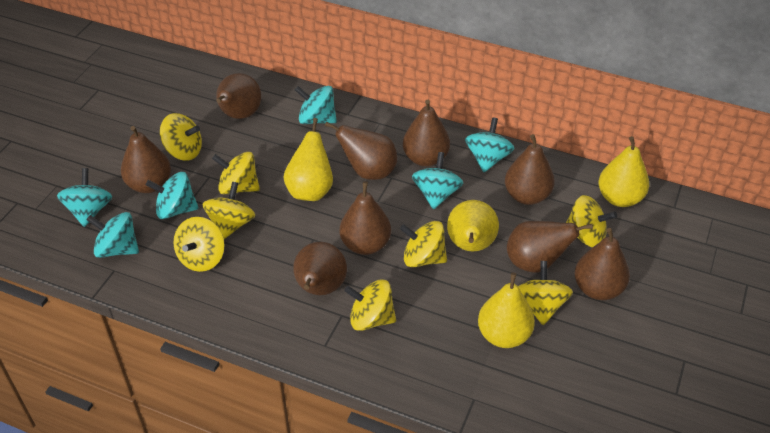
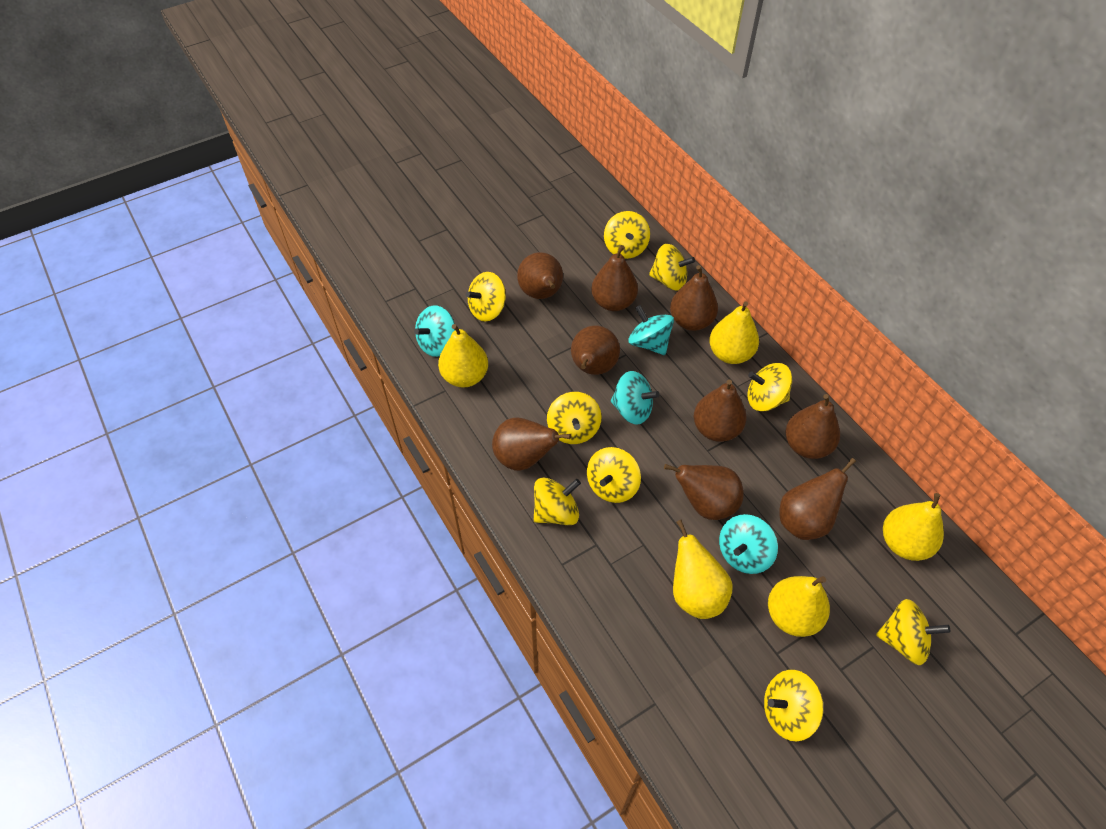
turquoise spinning top: 6 -> 4
yellow pear: 4 -> 5
yellow spinning top: 8 -> 9

